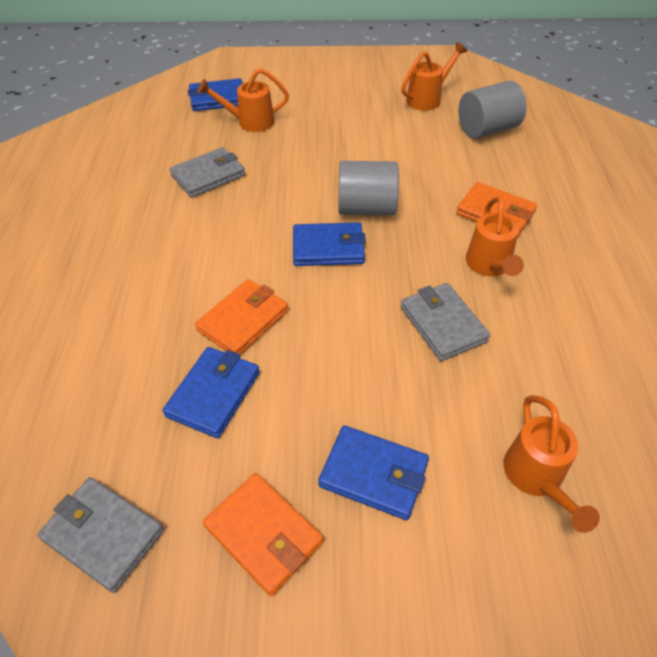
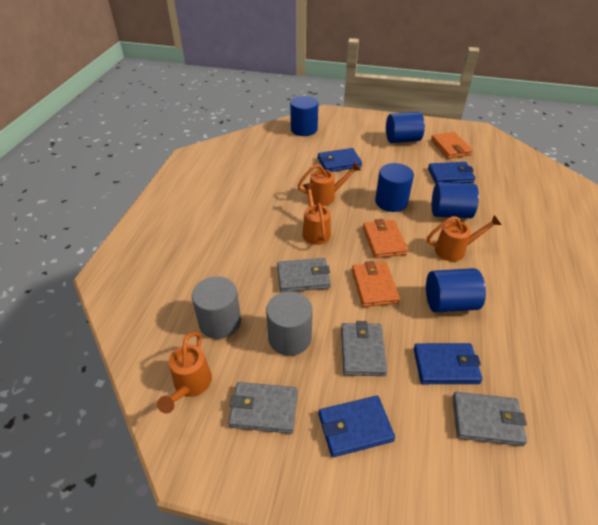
blue cylinder: 0 -> 5
grey wallet: 3 -> 4

